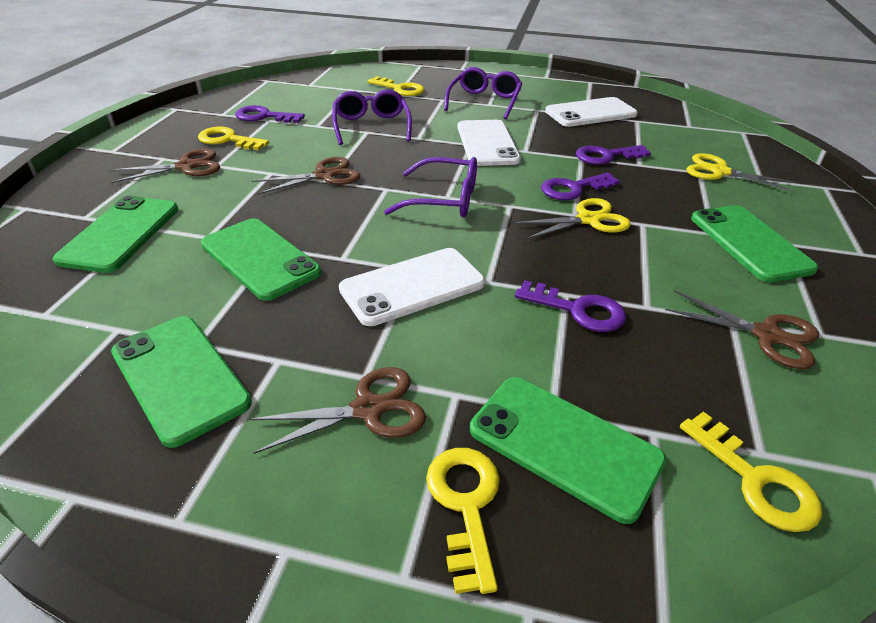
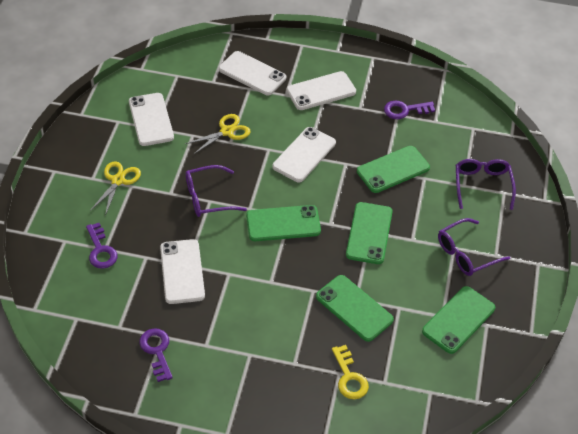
brown scissors: 4 -> 0
purple key: 4 -> 3
white phone: 3 -> 5
yellow key: 4 -> 1

